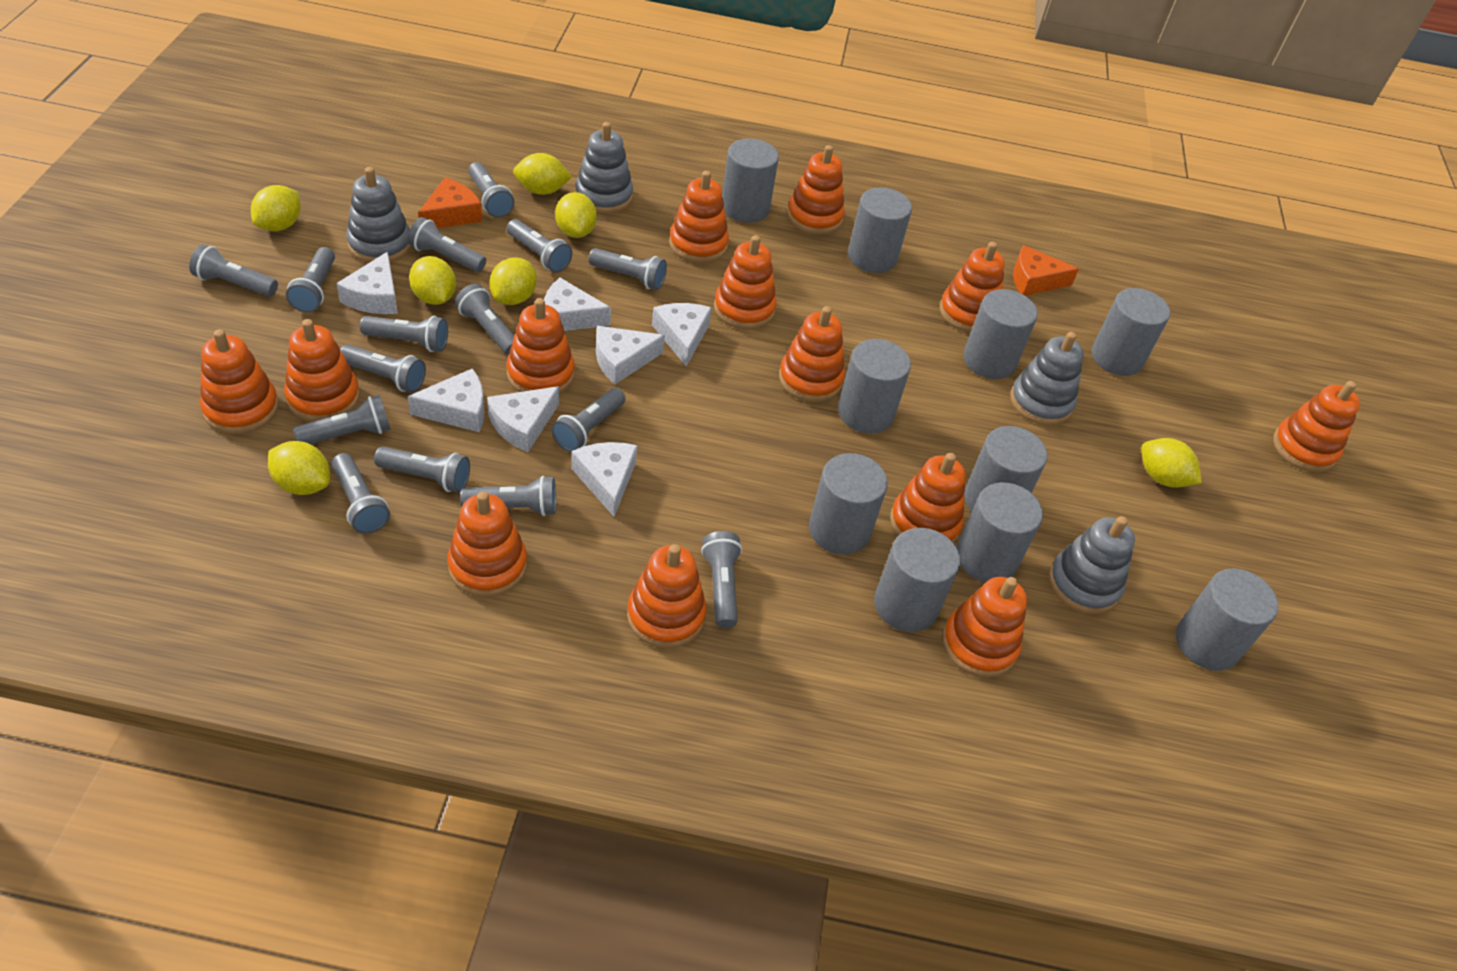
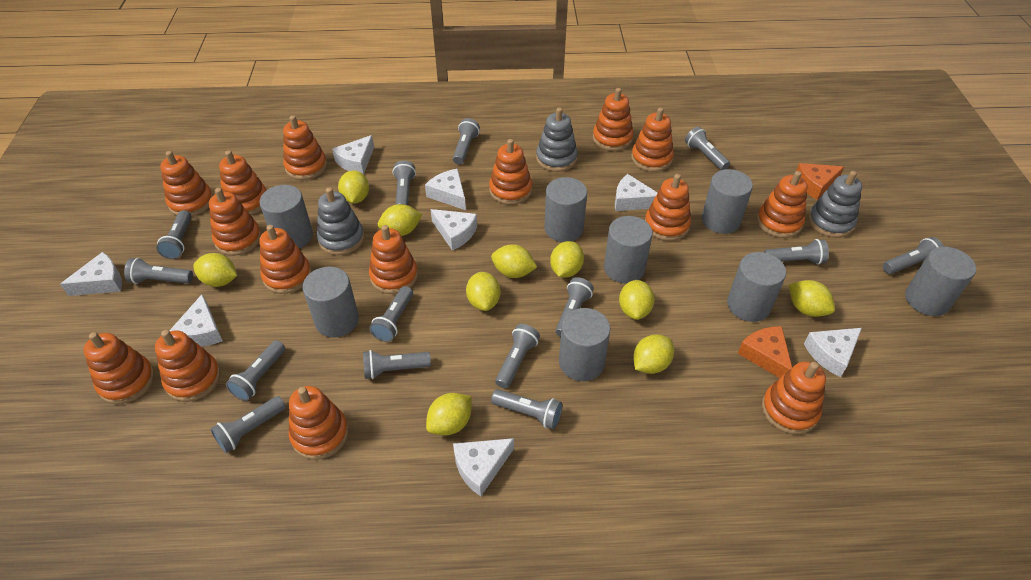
grey cylinder: 10 -> 8
grey flashlight: 15 -> 14
grey stacking toy: 4 -> 3
orange stacking toy: 13 -> 15
white cheese: 7 -> 8
yellow lemon: 7 -> 10

